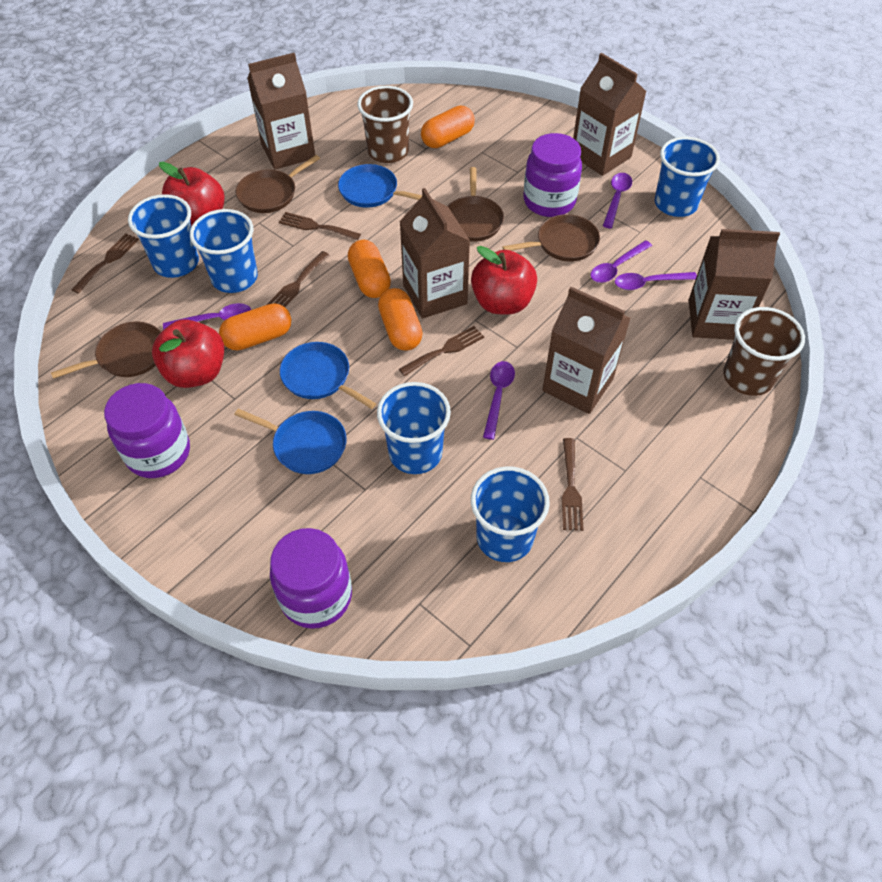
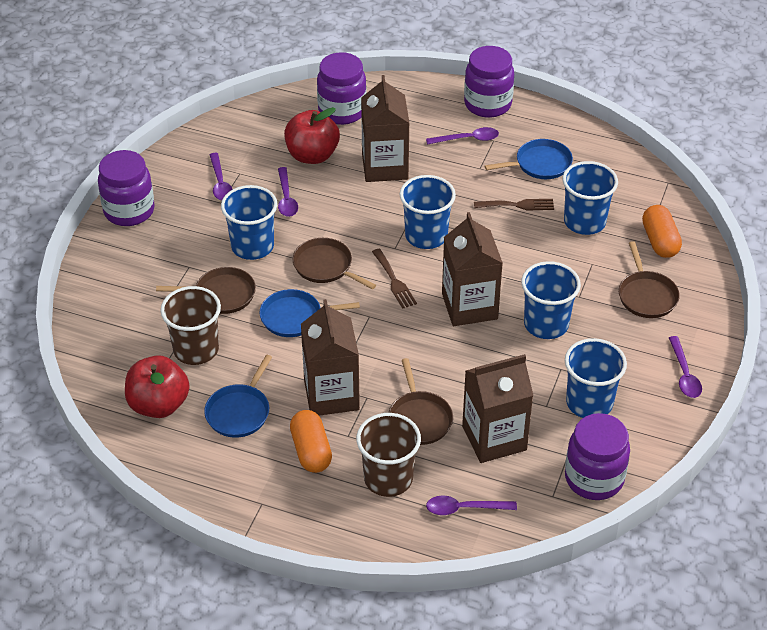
brown carton: 5 -> 4
brown fork: 5 -> 2
orange capsule: 4 -> 2
purple jar: 3 -> 4
red apple: 3 -> 2

